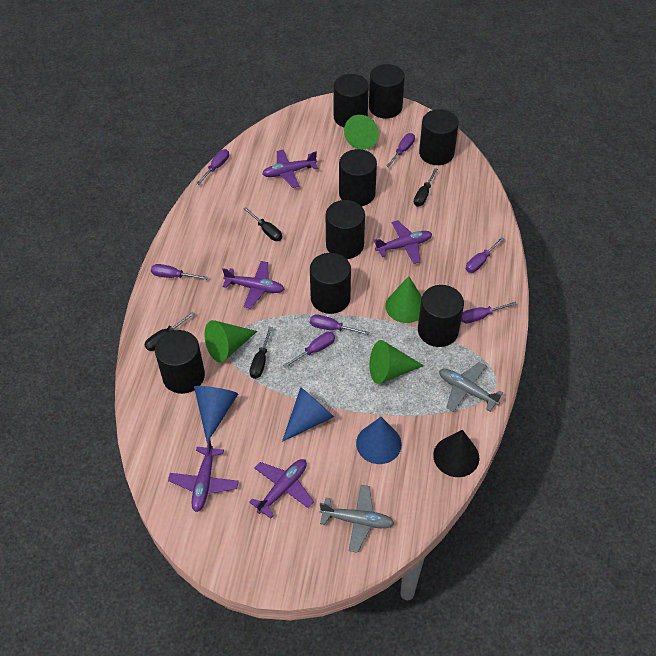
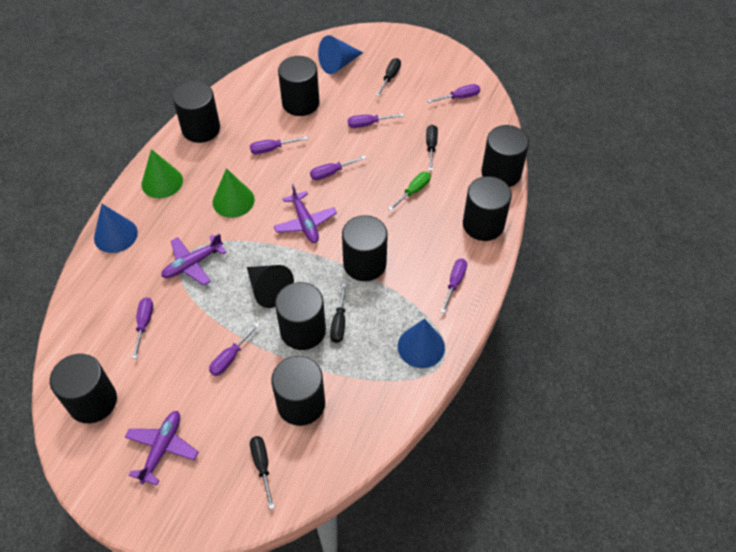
green cone: 4 -> 2
green screwdriver: 0 -> 1
grey plane: 2 -> 0
purple plane: 5 -> 3

